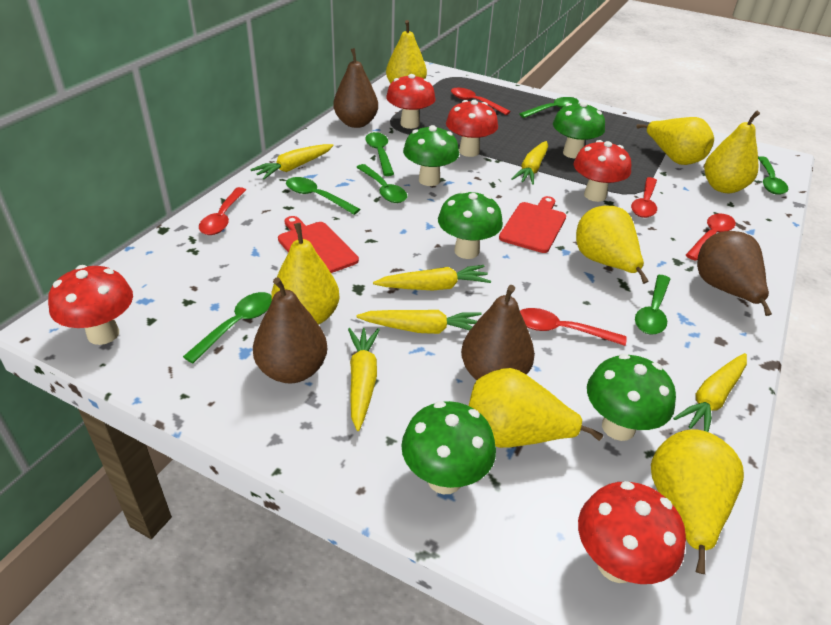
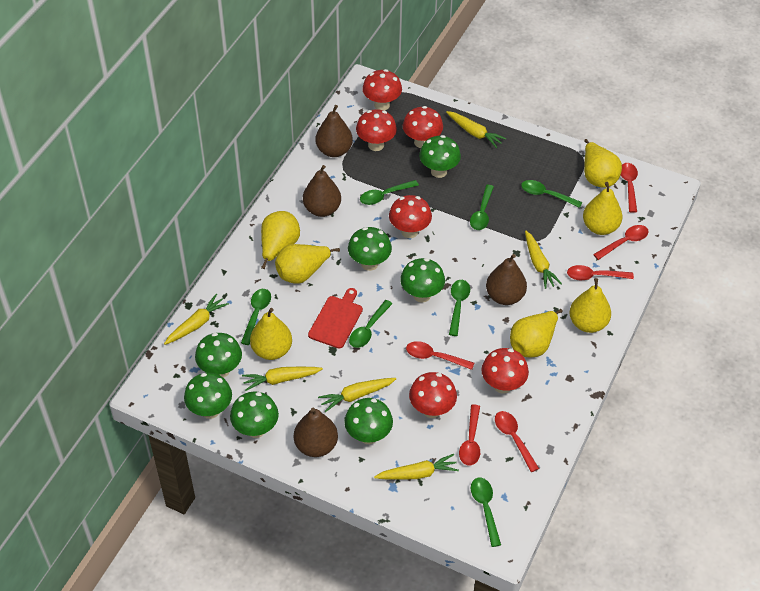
green mushroom: 5 -> 7
red cutting board: 2 -> 1
red mushroom: 5 -> 6
red spoon: 5 -> 6

